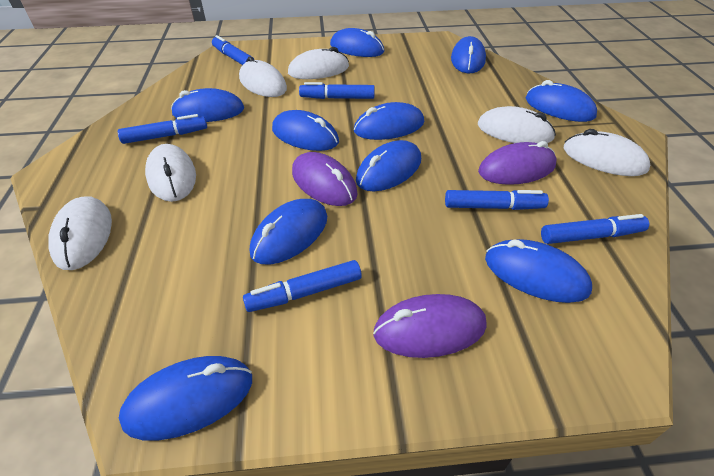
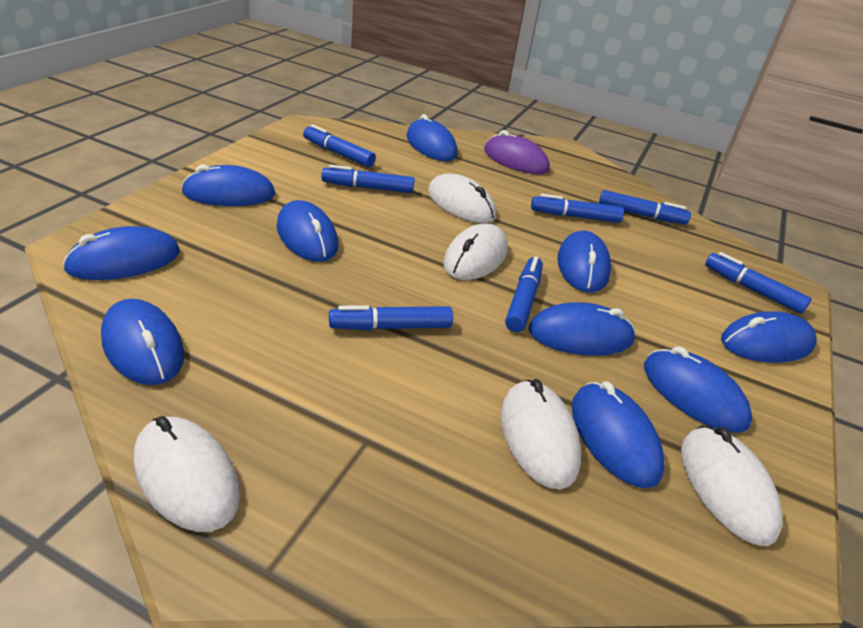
blue marker: 6 -> 7
purple mouse: 3 -> 1
white mouse: 6 -> 5

